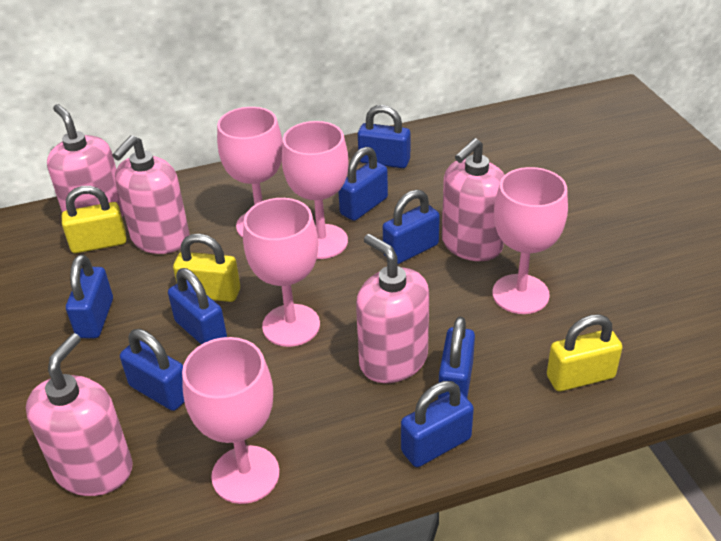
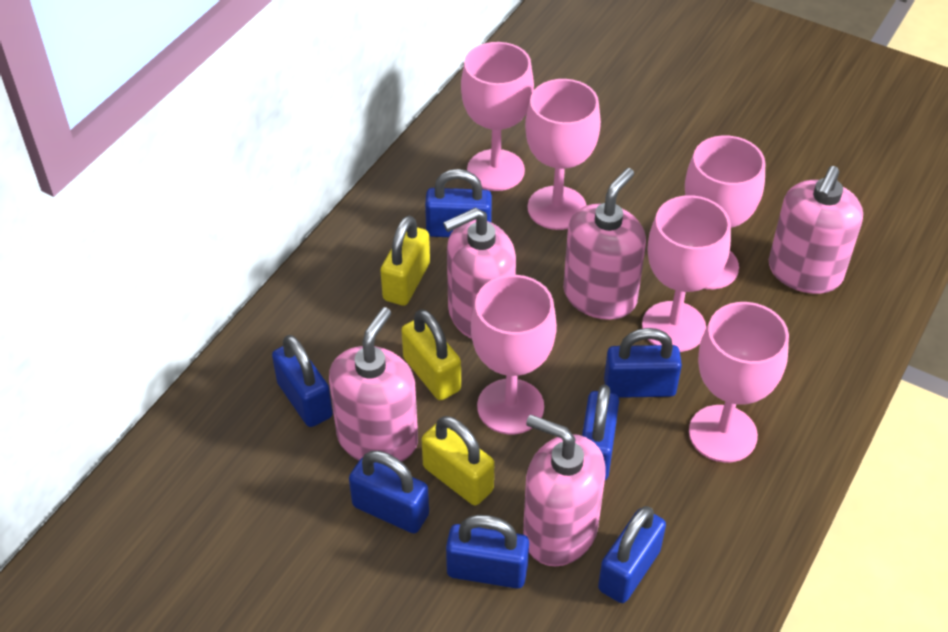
blue padlock: 8 -> 7
pink goblet: 5 -> 6

